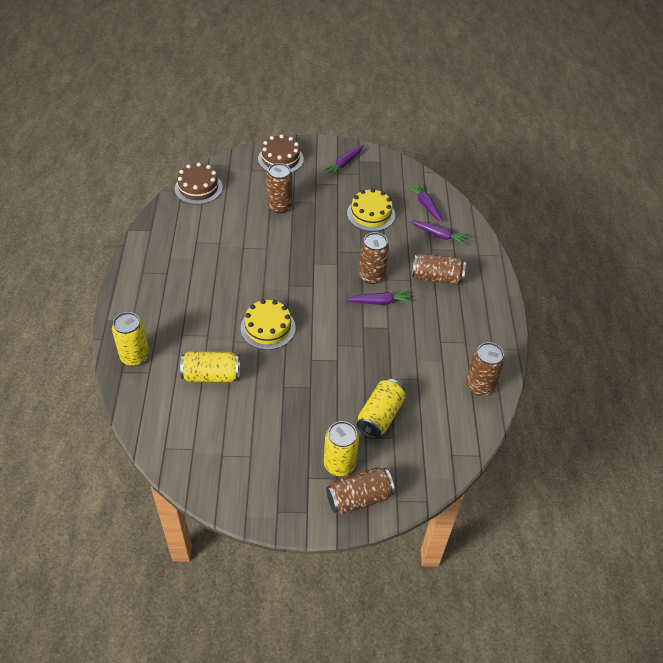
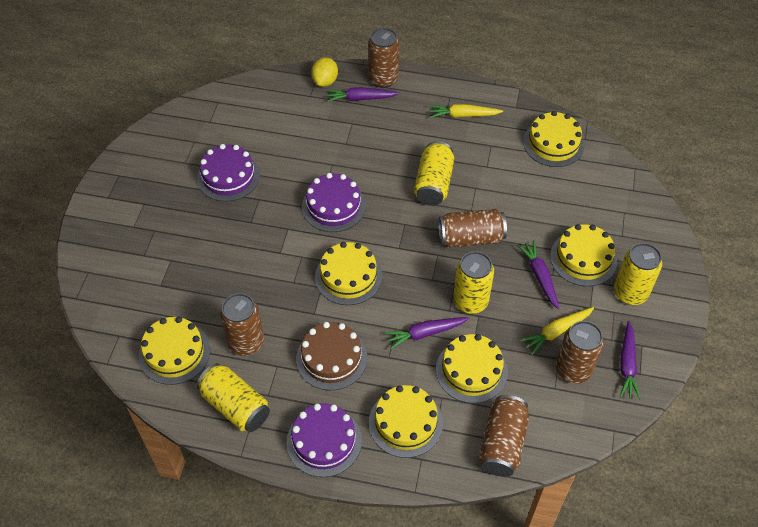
brown cake: 2 -> 1
purple cake: 0 -> 3
yellow cake: 2 -> 6
yellow carrot: 0 -> 2
yellow lemon: 0 -> 1

